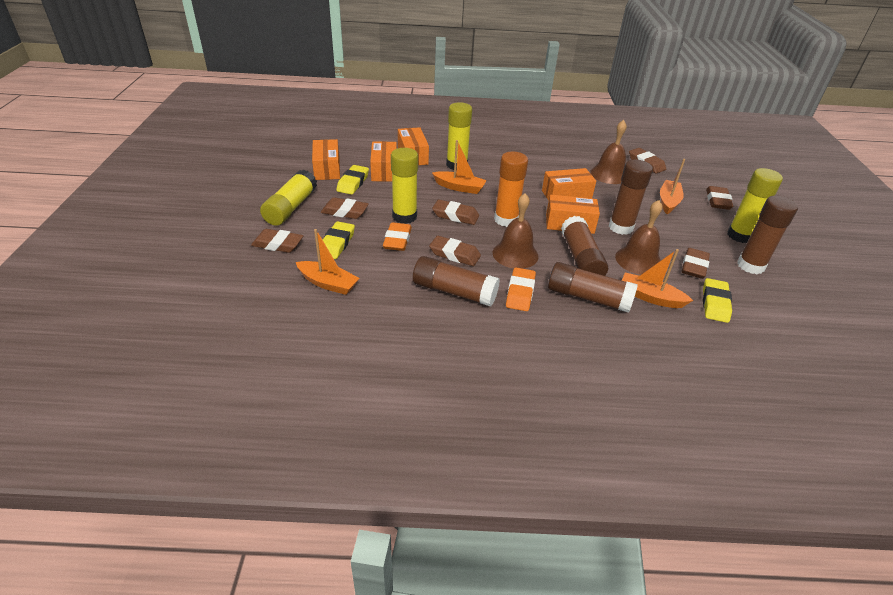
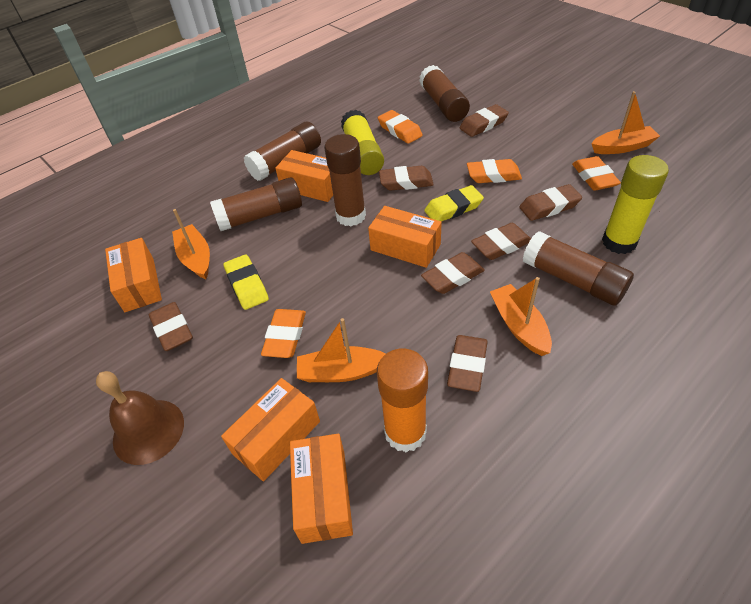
brown bell: 3 -> 1
orange eraser: 2 -> 4
yellow eraser: 3 -> 2
yellow glue stick: 4 -> 2

